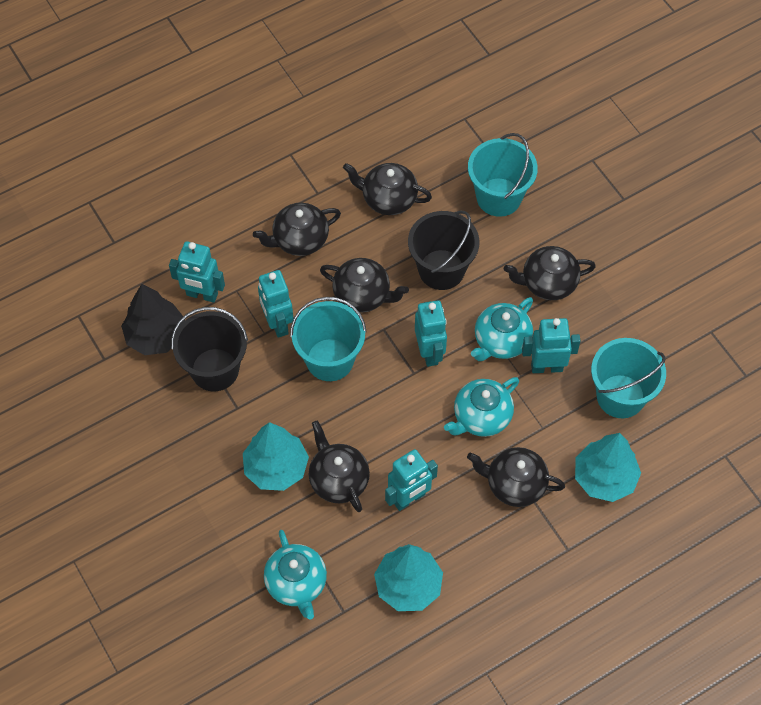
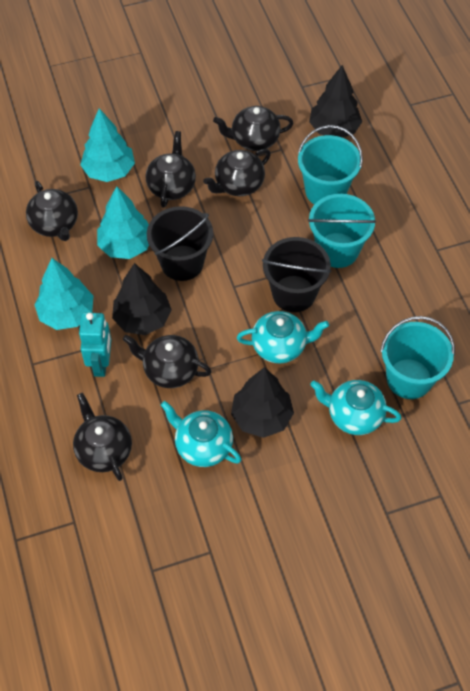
black tree: 1 -> 3
turquoise robot: 5 -> 1

